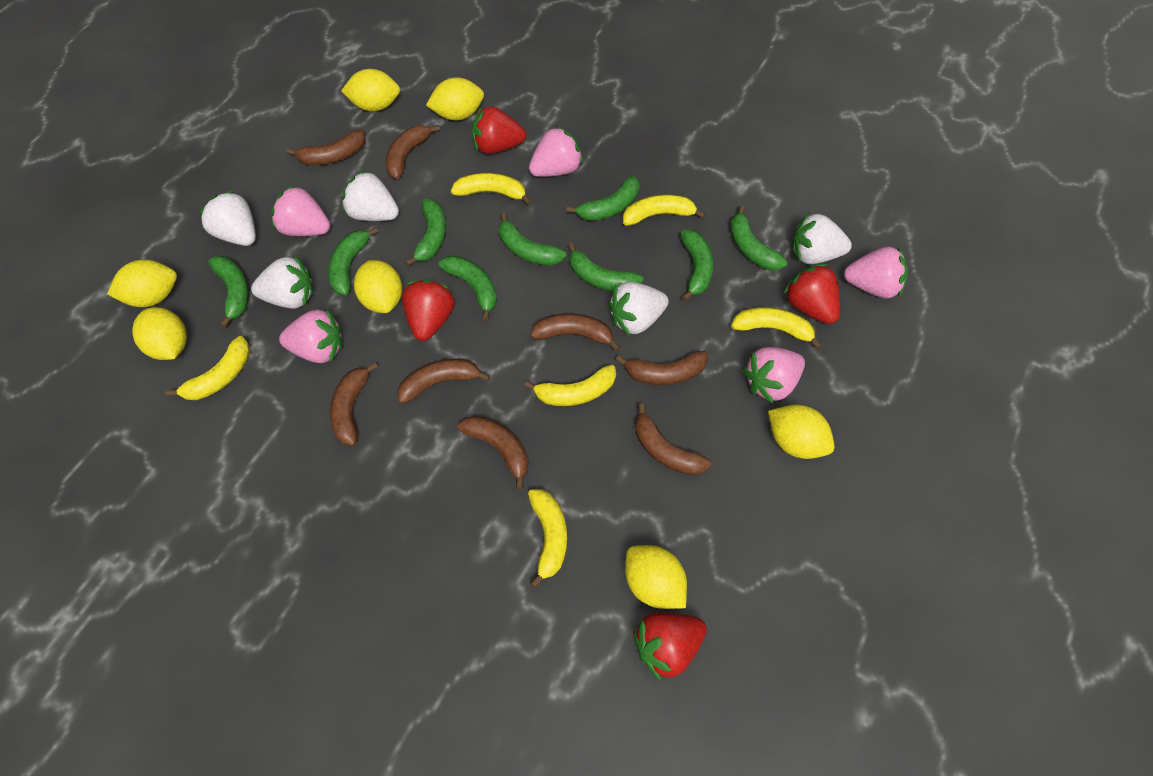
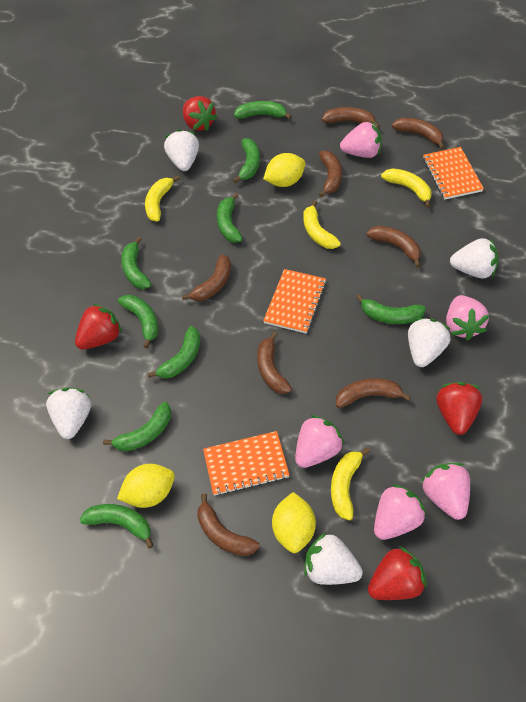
orange notebook: 0 -> 3
yellow banana: 6 -> 4
yellow lemon: 7 -> 3

